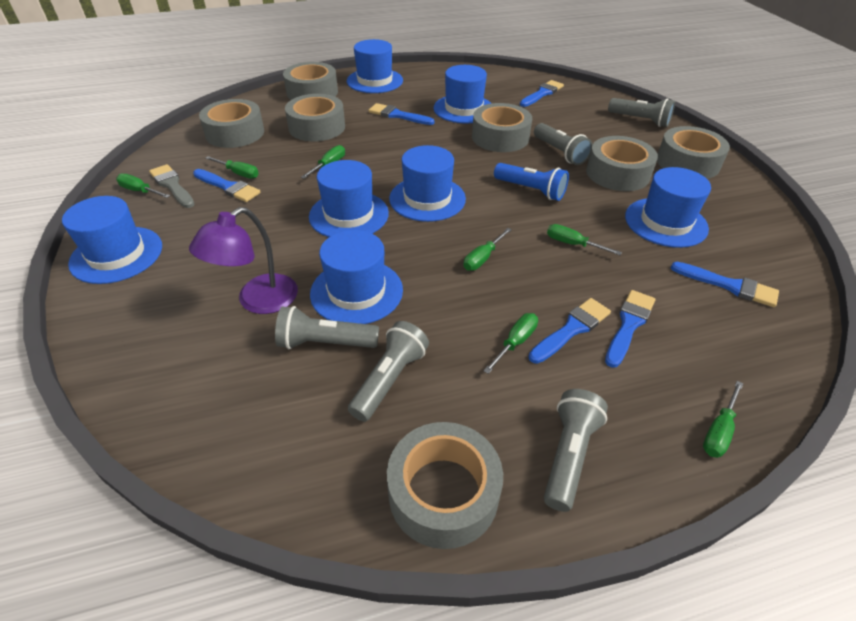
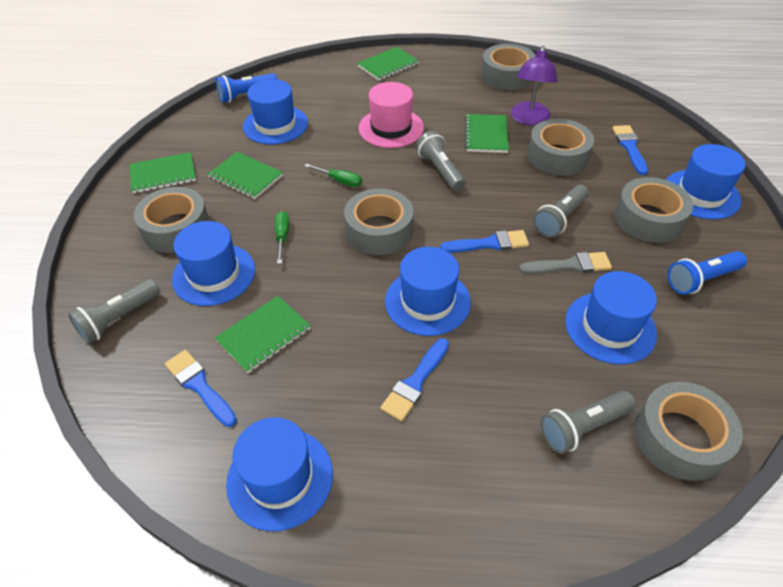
blue brush: 6 -> 4
blue flashlight: 1 -> 2
blue hat: 7 -> 6
green notebook: 0 -> 5
green screwdriver: 7 -> 2
grey flashlight: 5 -> 4
grey tape: 7 -> 6
pink hat: 0 -> 1

